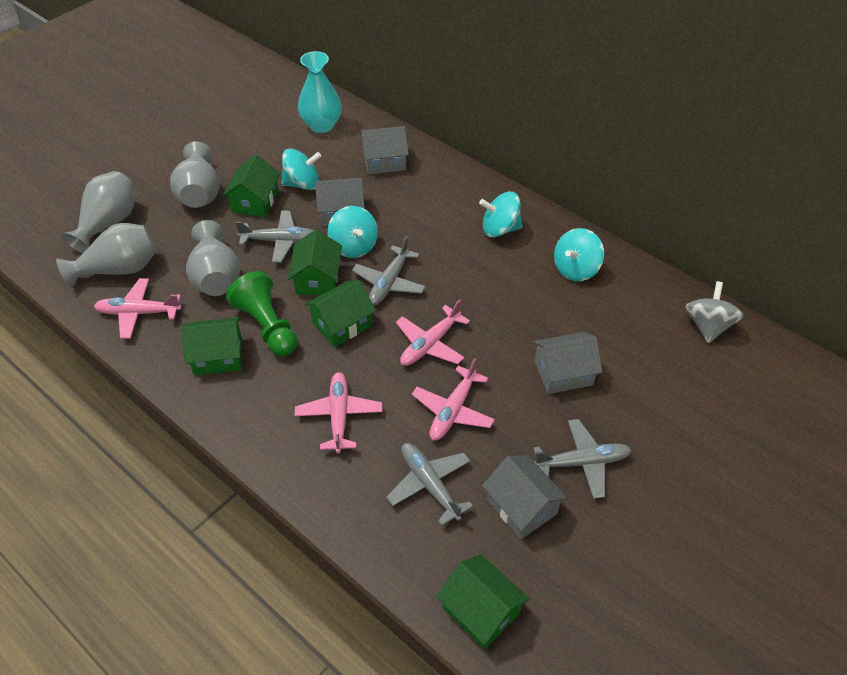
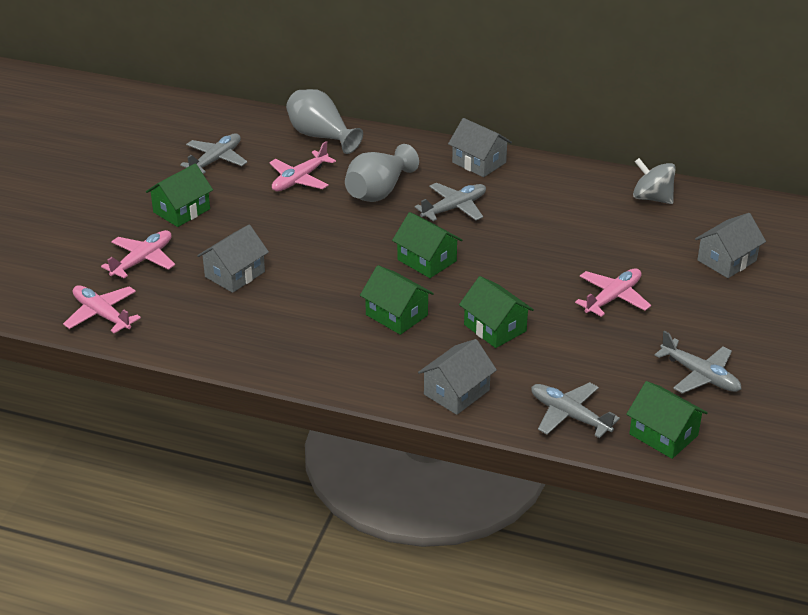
green pawn: 1 -> 0
grey vase: 4 -> 2
turquoise spinning top: 4 -> 0
turquoise vase: 1 -> 0

